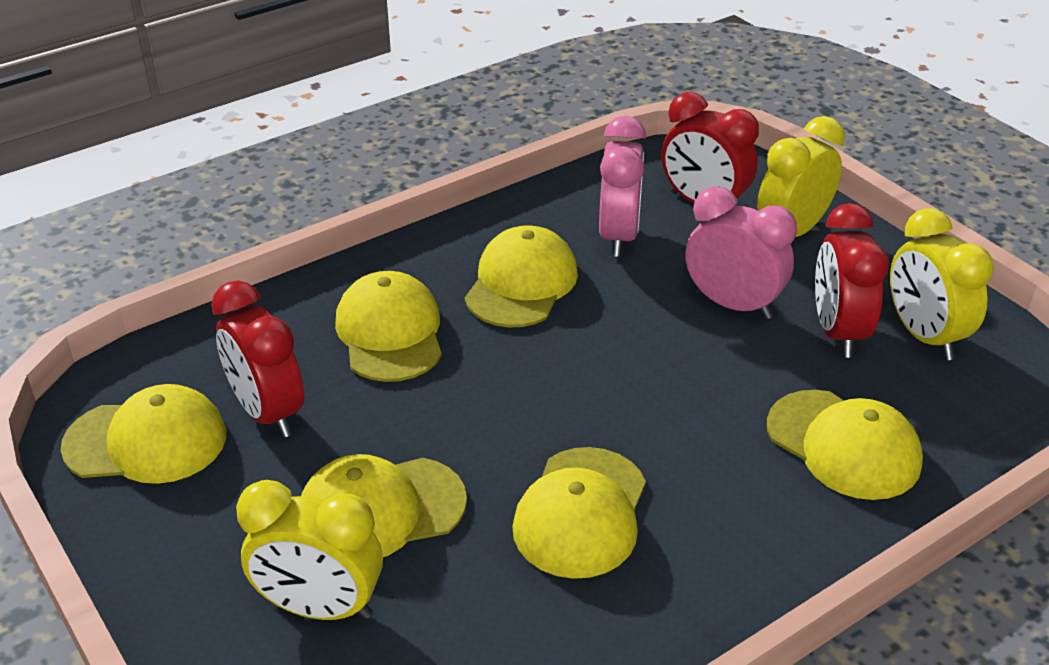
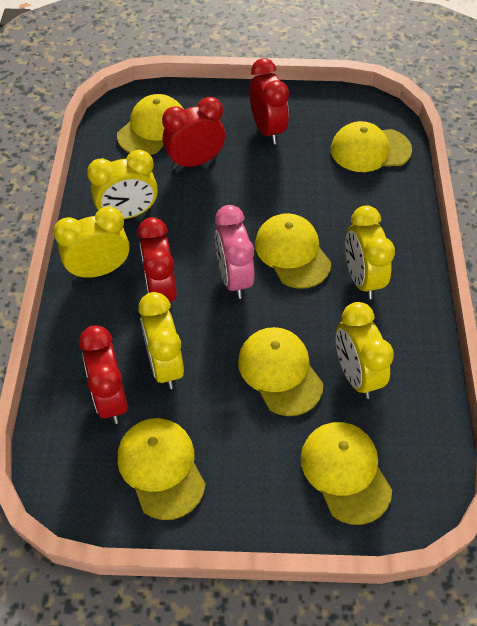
pink clock: 2 -> 1
red clock: 3 -> 4
yellow clock: 3 -> 5

